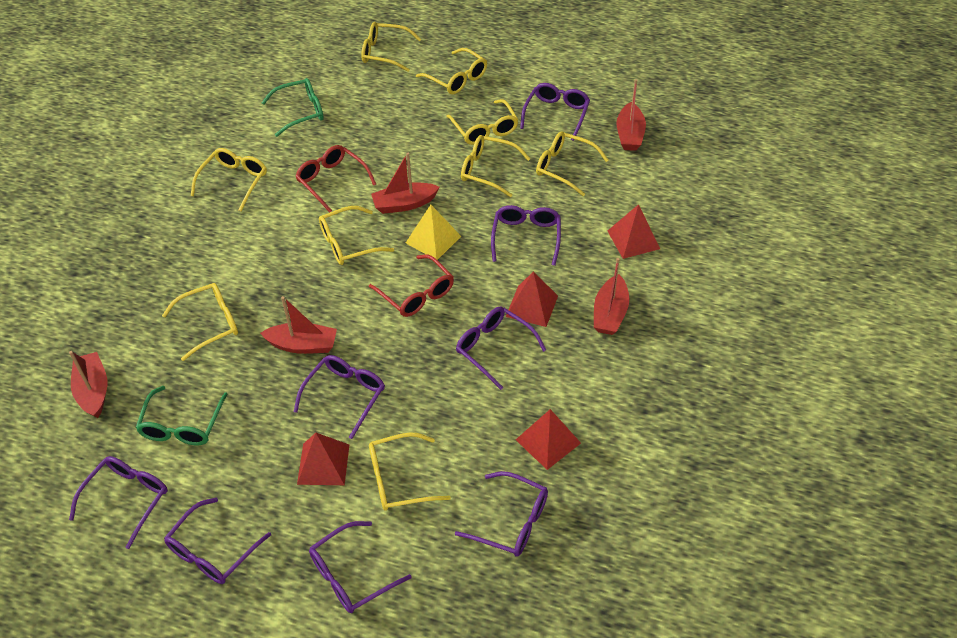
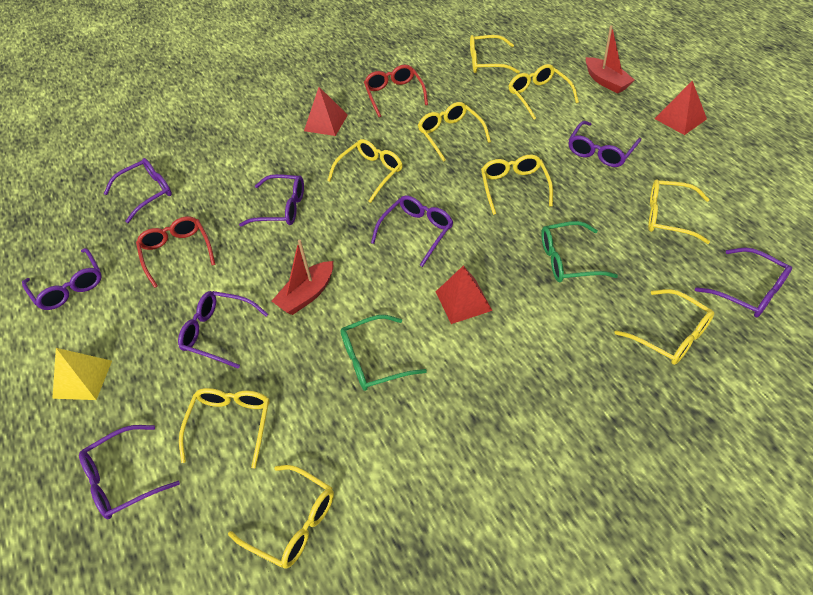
red boat: 5 -> 2
red pyramid: 4 -> 3

